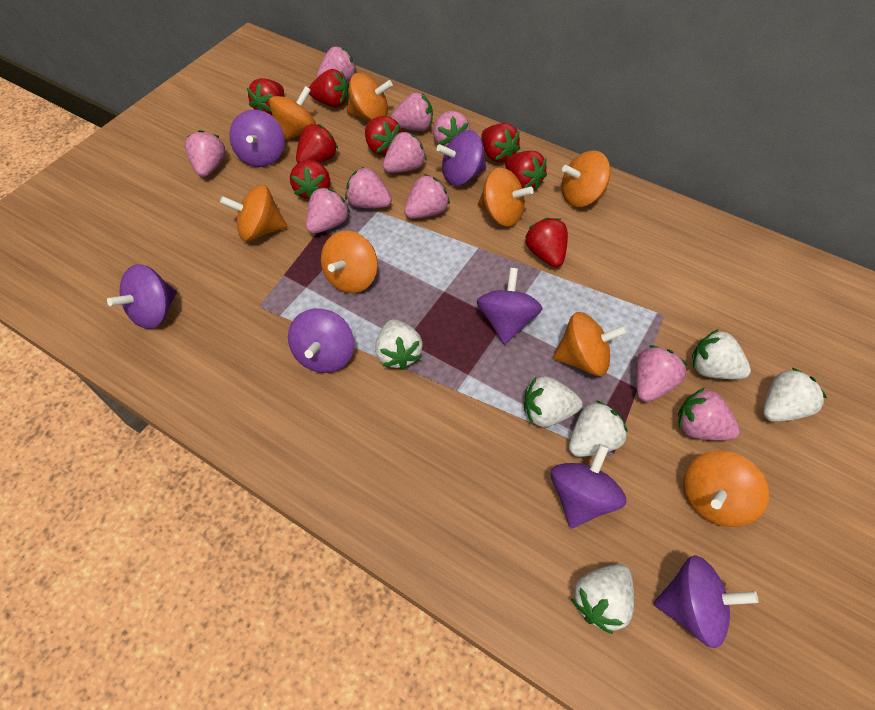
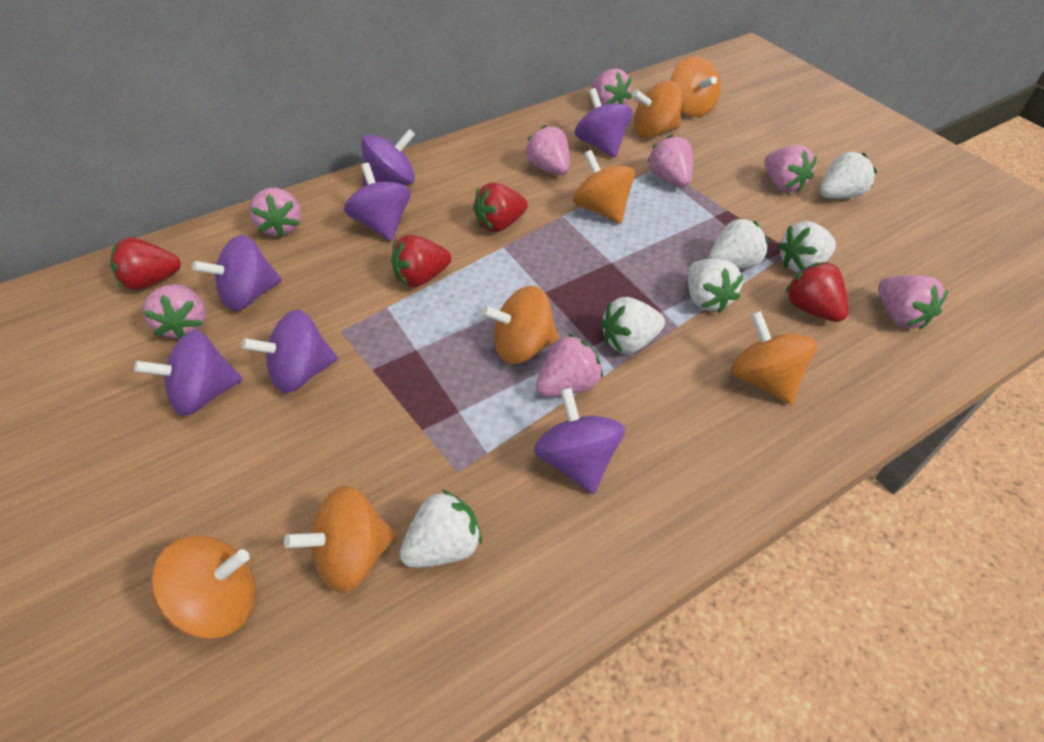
orange spinning top: 8 -> 7
pink strawberry: 10 -> 8
red strawberry: 8 -> 4

